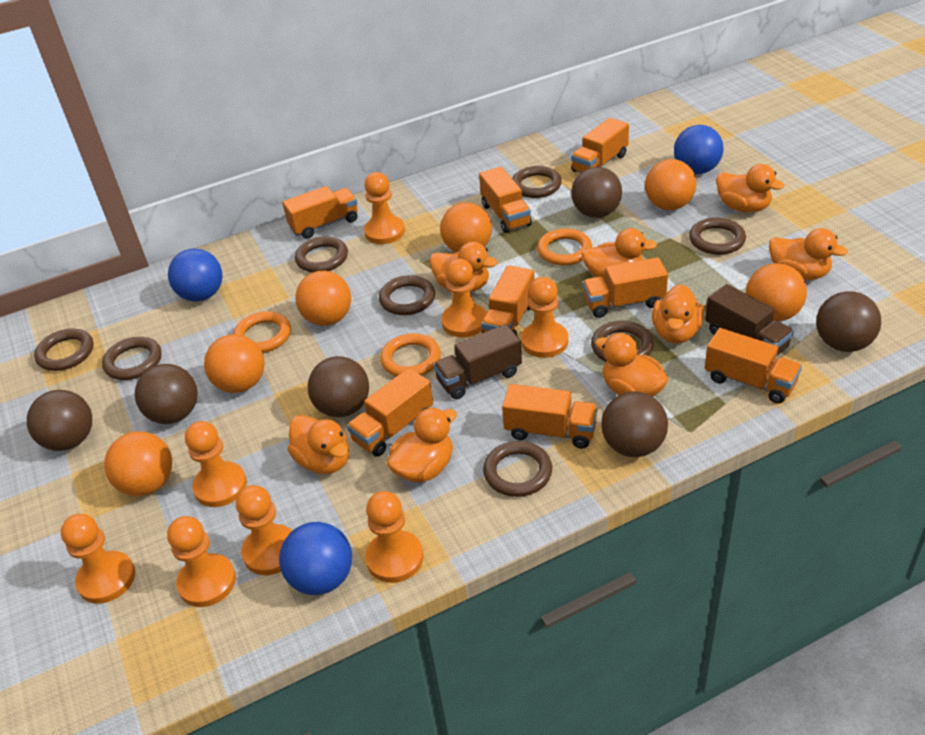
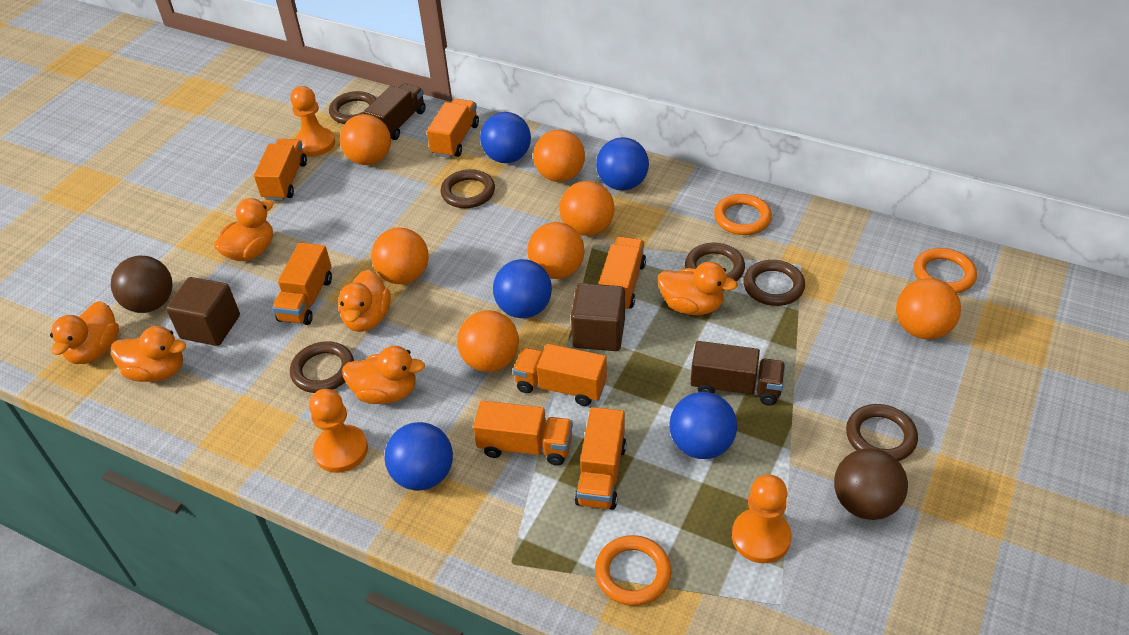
blue ball: 3 -> 5
brown ball: 6 -> 2
brown cube: 0 -> 2
brown ring: 8 -> 6
orange ball: 6 -> 7
orange duck: 8 -> 6
orange pawn: 8 -> 3
orange truck: 8 -> 7

